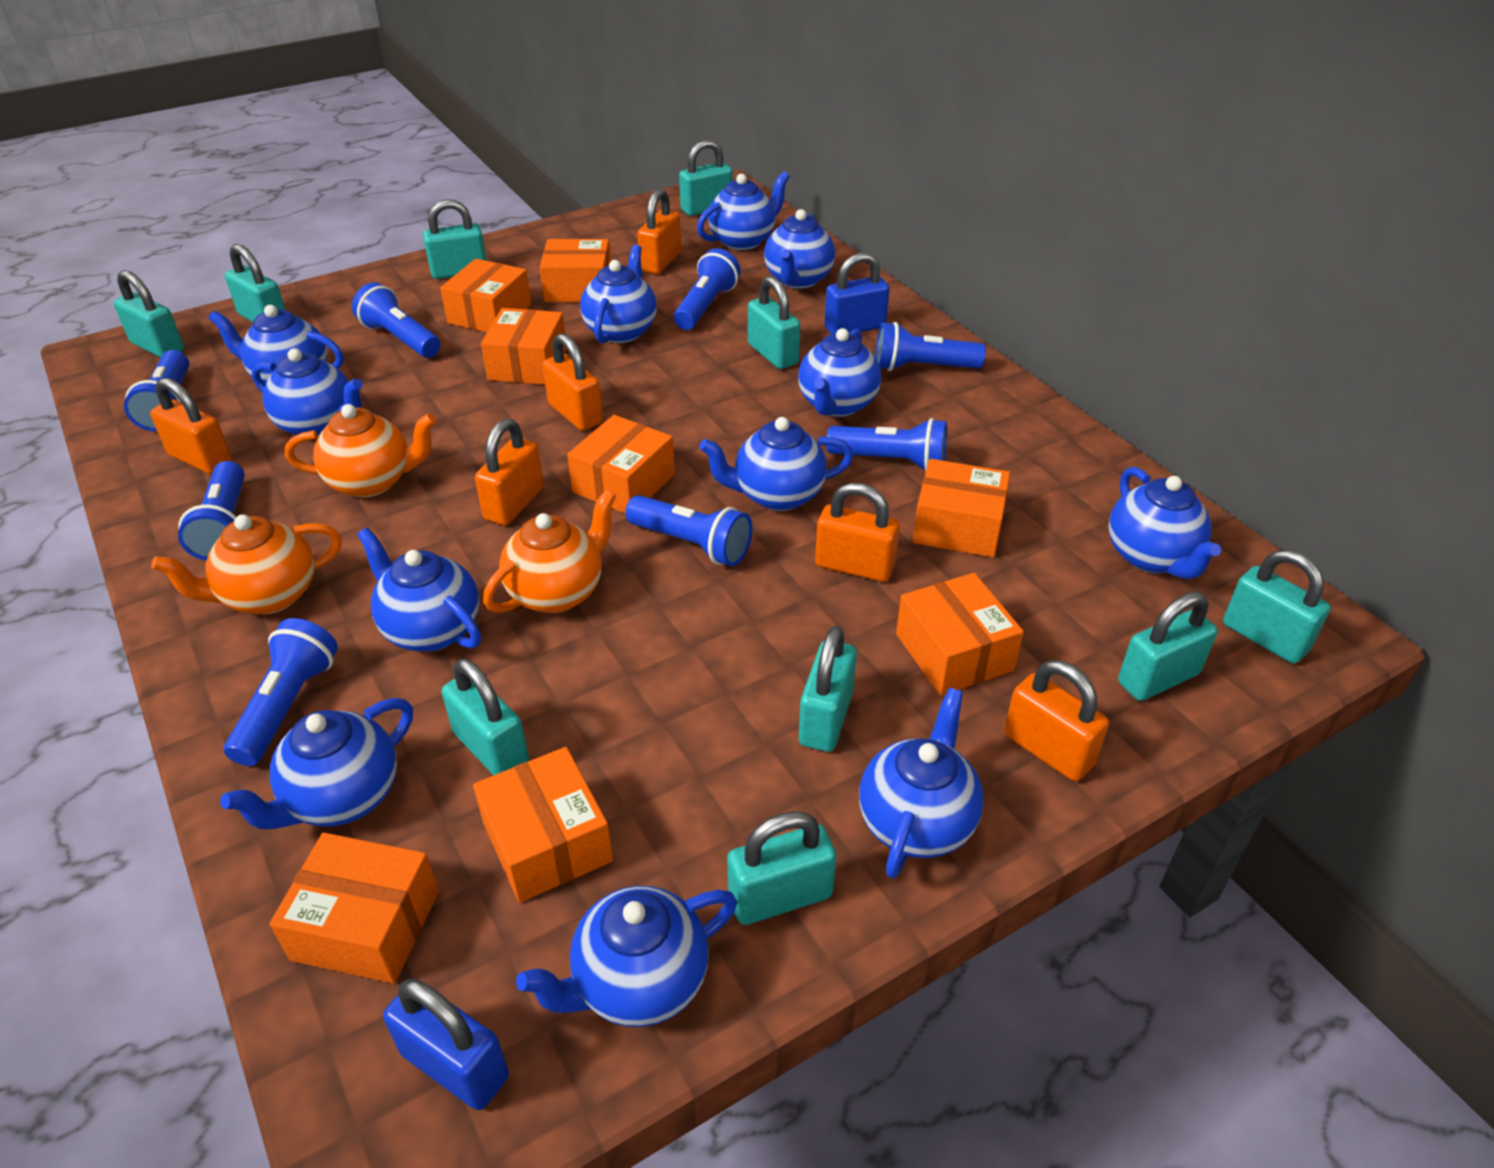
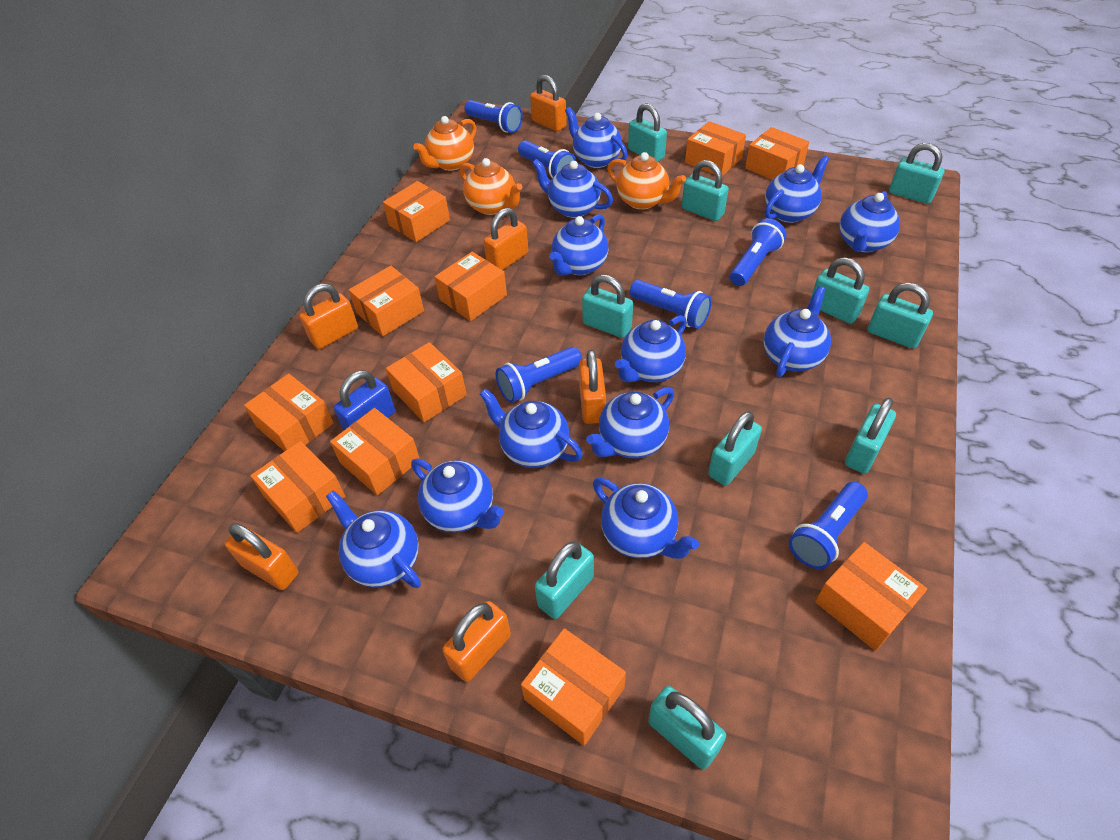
blue flashlight: 8 -> 6
blue padlock: 2 -> 1
orange box: 8 -> 11

